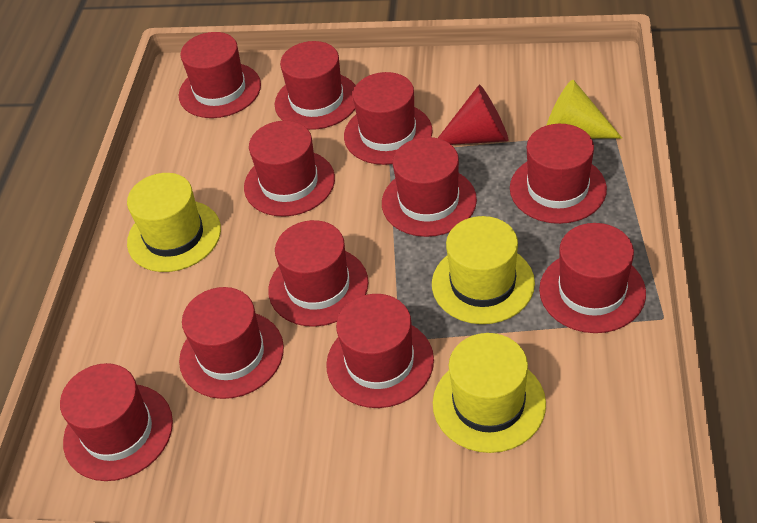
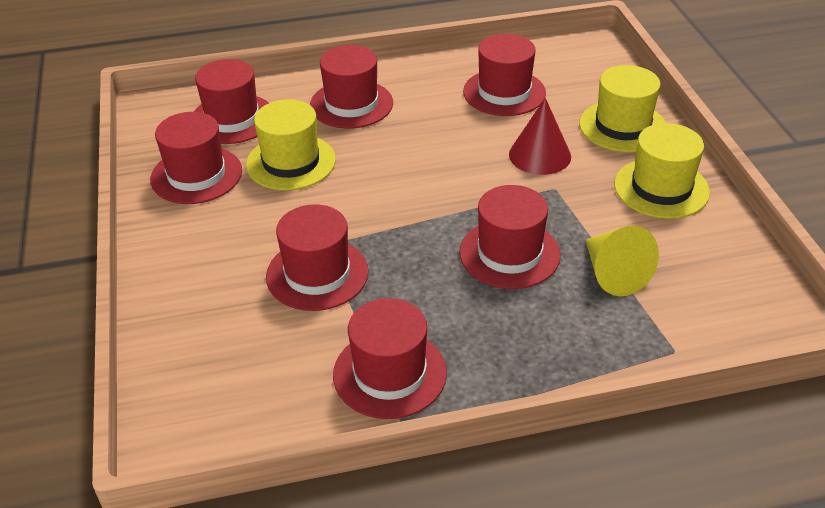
red hat: 11 -> 7

